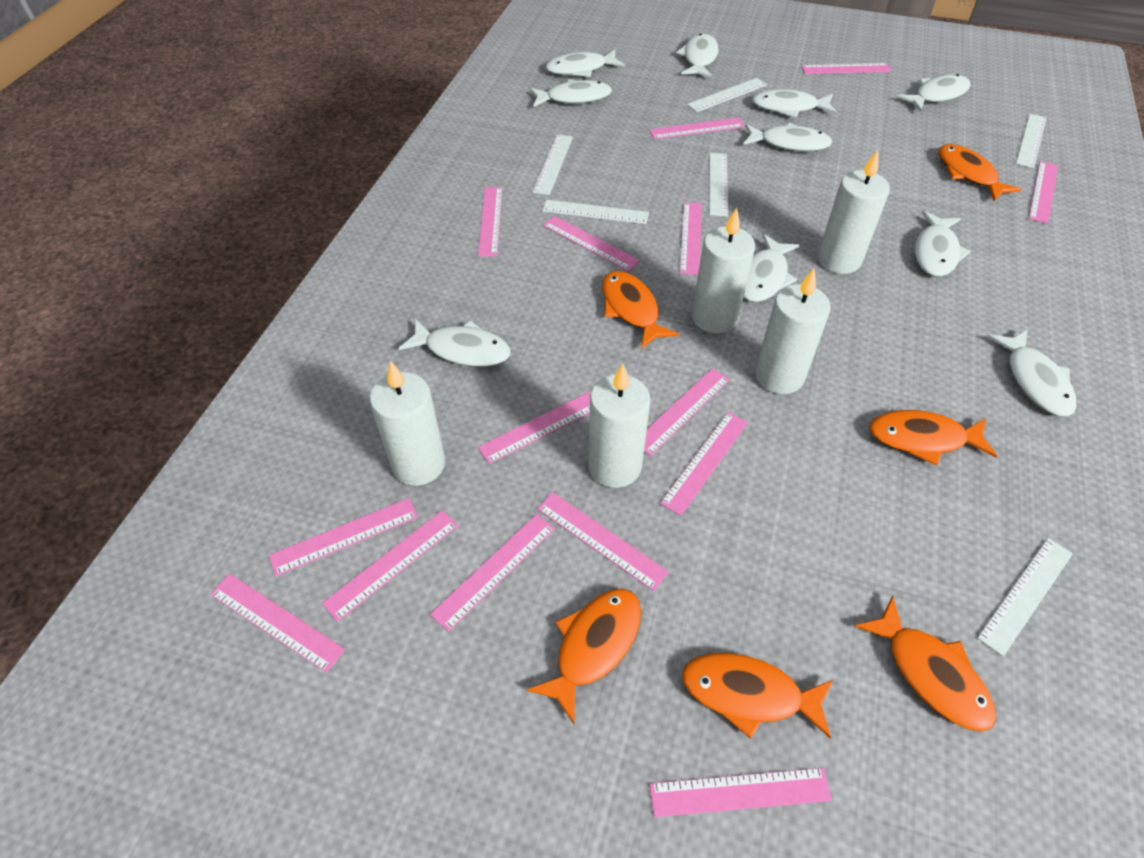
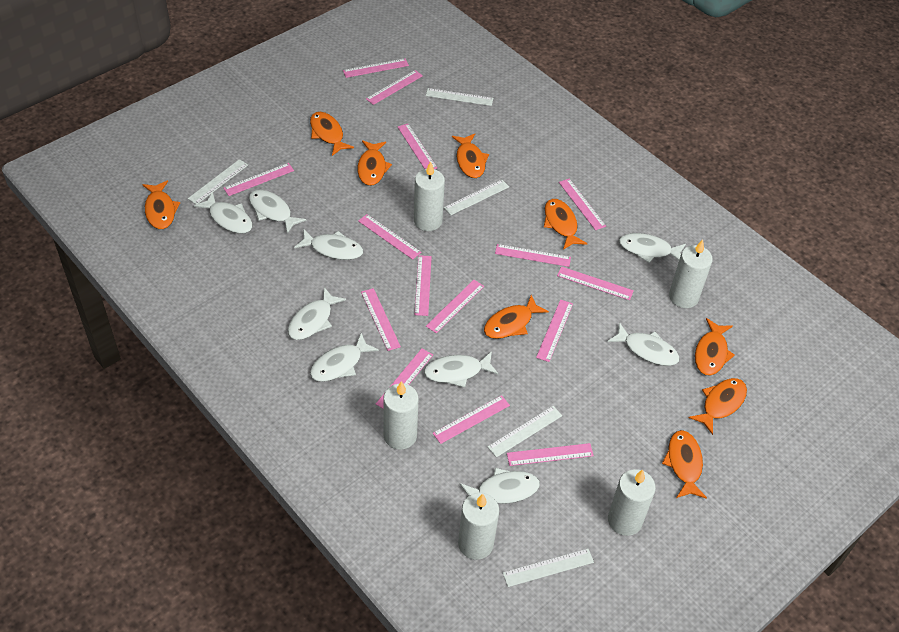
orange fish: 6 -> 9
white fish: 10 -> 9
white ruler: 6 -> 5

